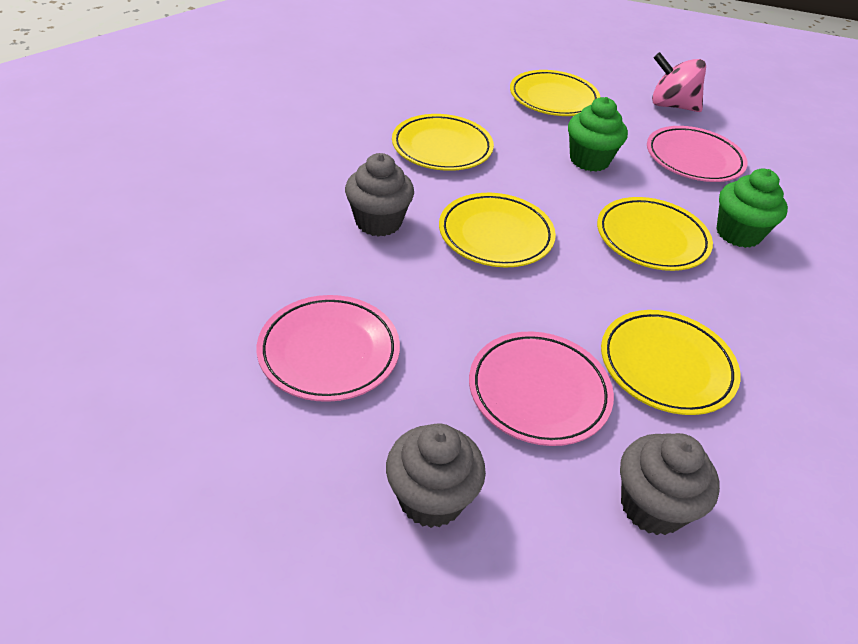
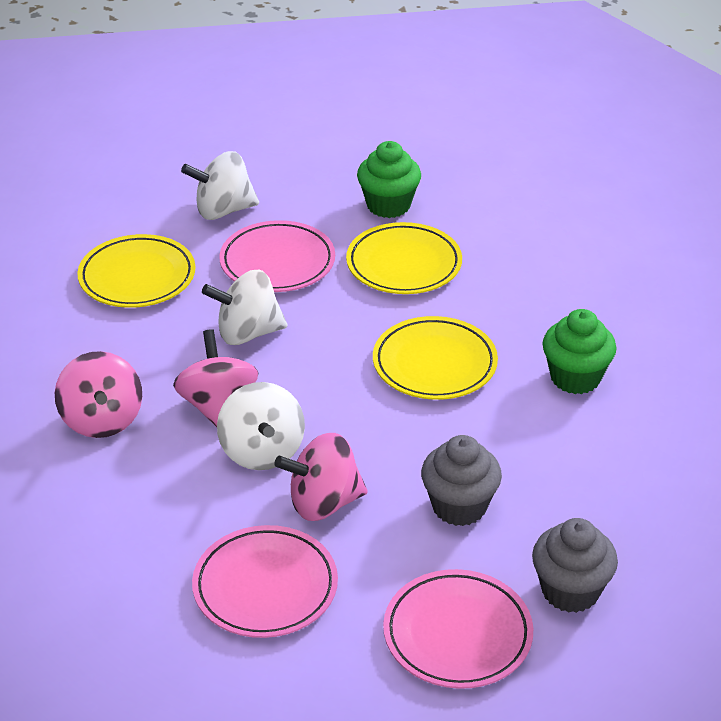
grey cupcake: 3 -> 2
pink spinning top: 1 -> 3
white spinning top: 0 -> 3
yellow plate: 5 -> 3

